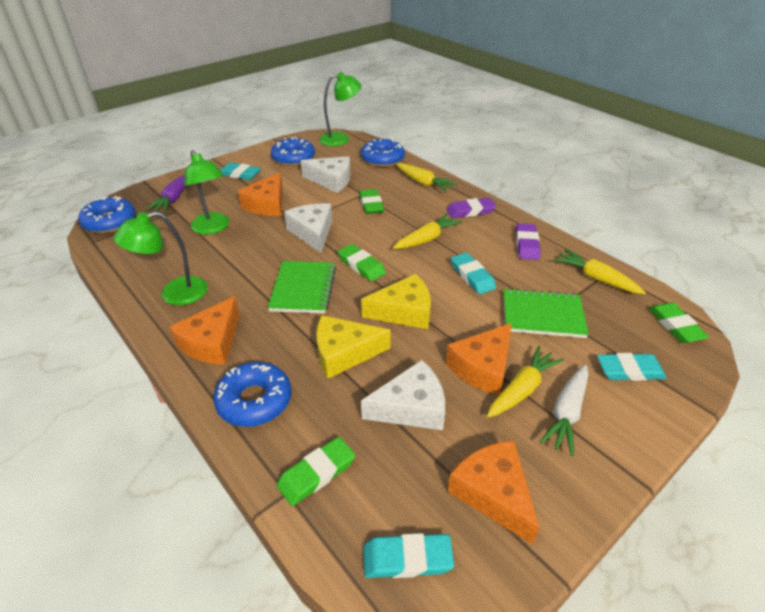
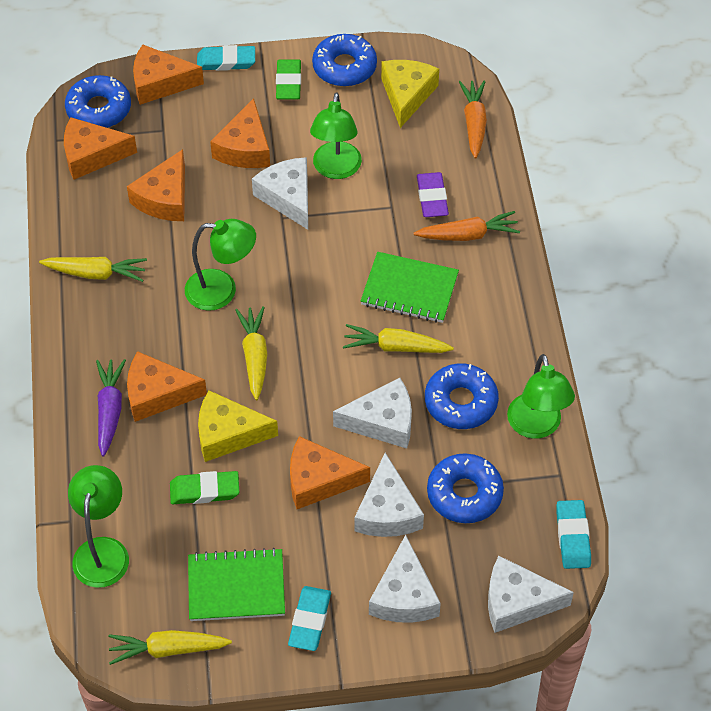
green eraser: 4 -> 2
green lamp: 3 -> 4
orange carrot: 0 -> 2
orange cheese: 4 -> 6
purple eraser: 2 -> 1
turquoise eraser: 4 -> 3
white carrot: 1 -> 0
white cheese: 3 -> 5

